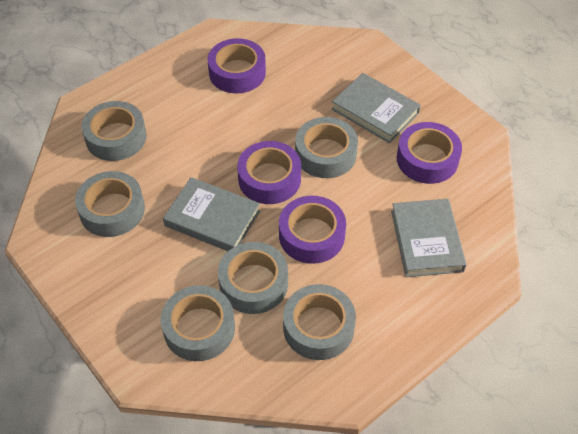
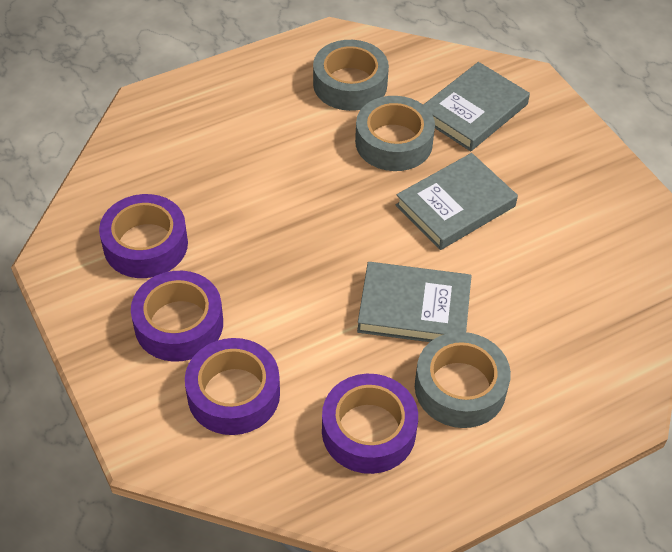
grey tape: 6 -> 3

